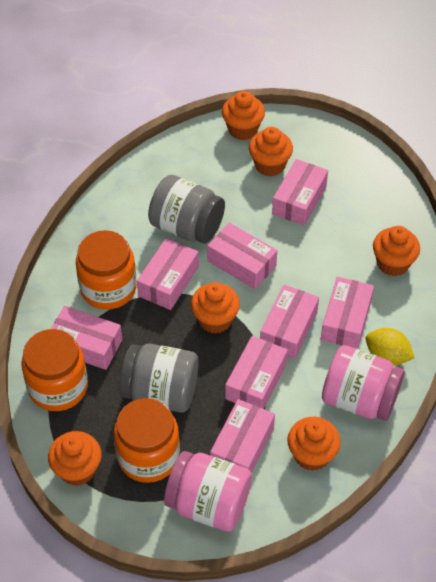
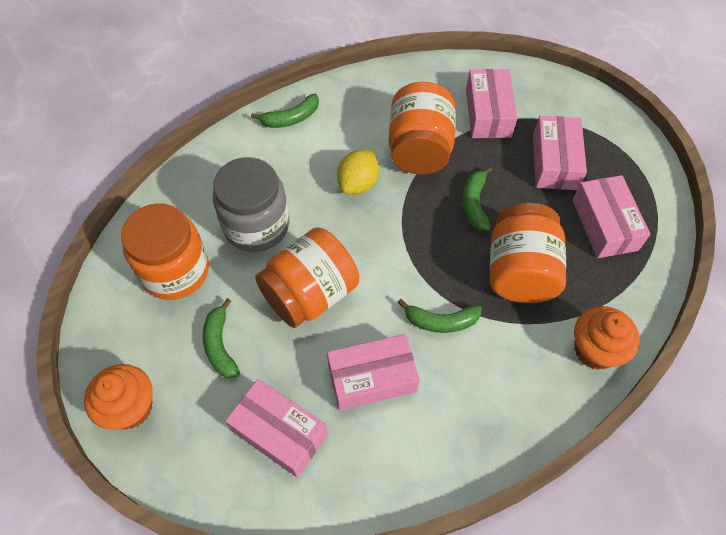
green banana: 0 -> 4
grey jar: 2 -> 1
orange cupcake: 6 -> 2
orange jar: 3 -> 4
pink box: 8 -> 5
pink jar: 2 -> 0

